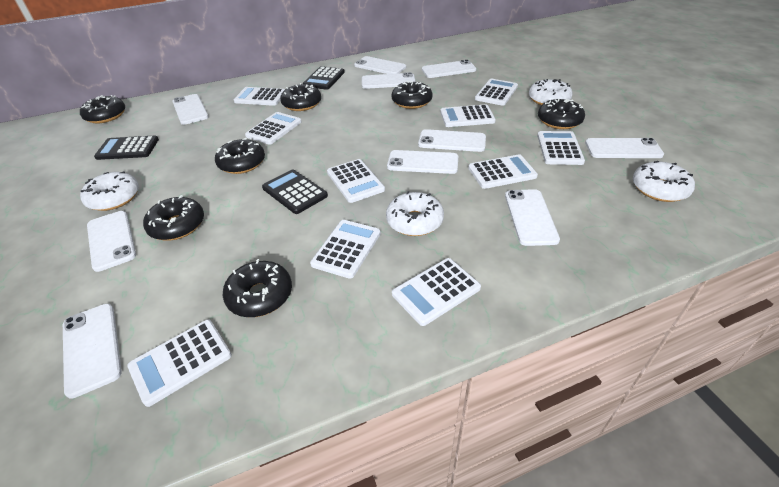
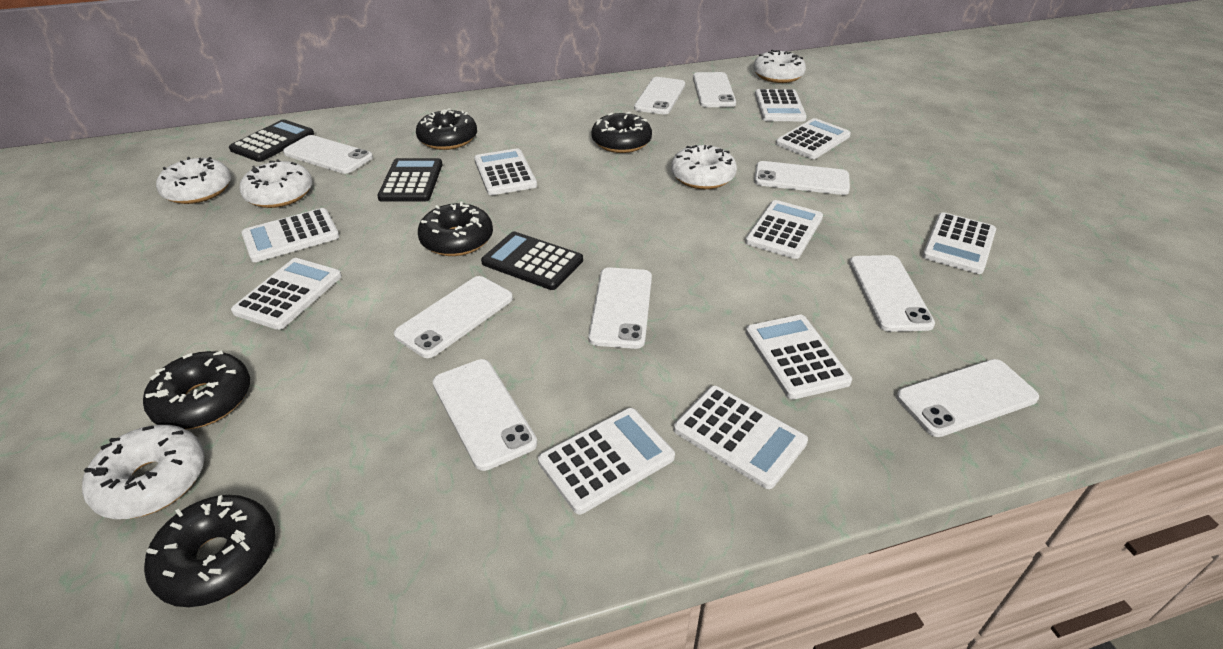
black donut: 7 -> 5
white donut: 4 -> 5
white phone: 10 -> 9

